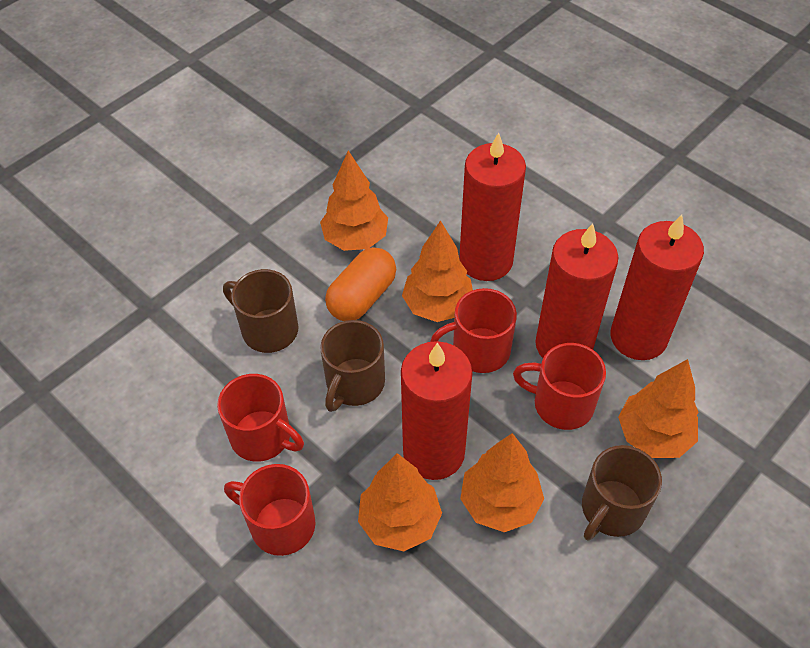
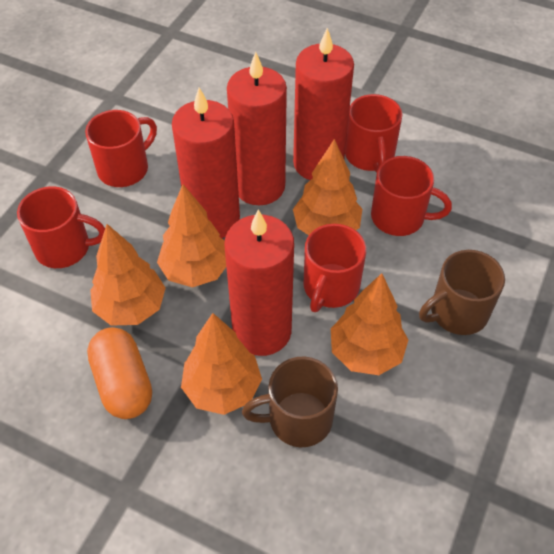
brown mug: 3 -> 2
red mug: 4 -> 5

